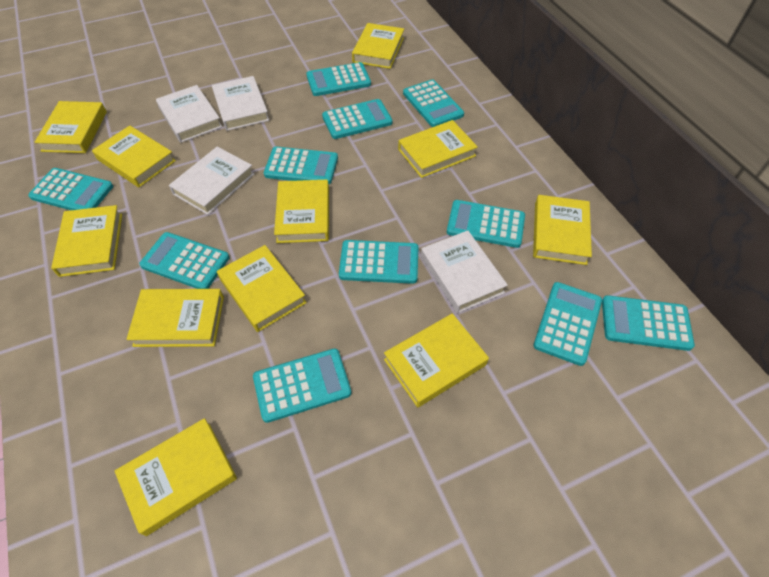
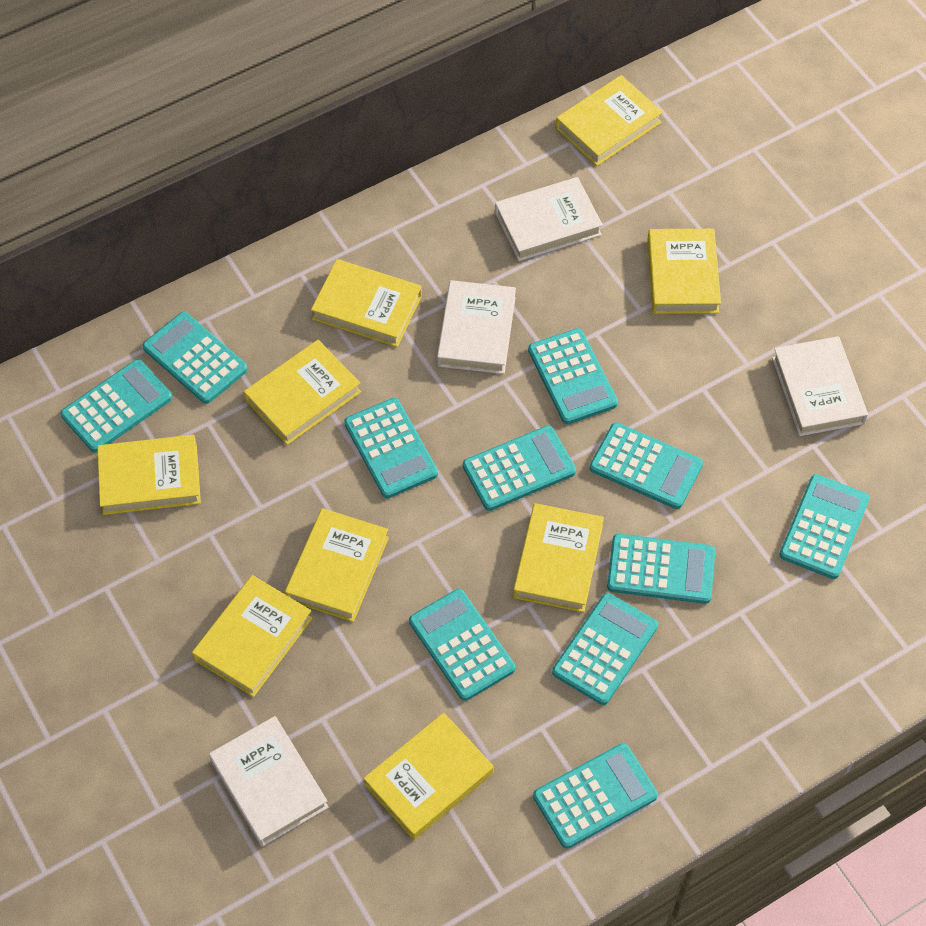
yellow book: 11 -> 9

